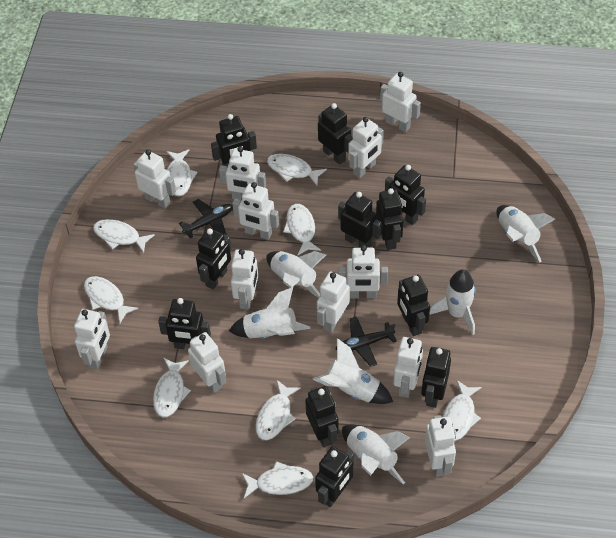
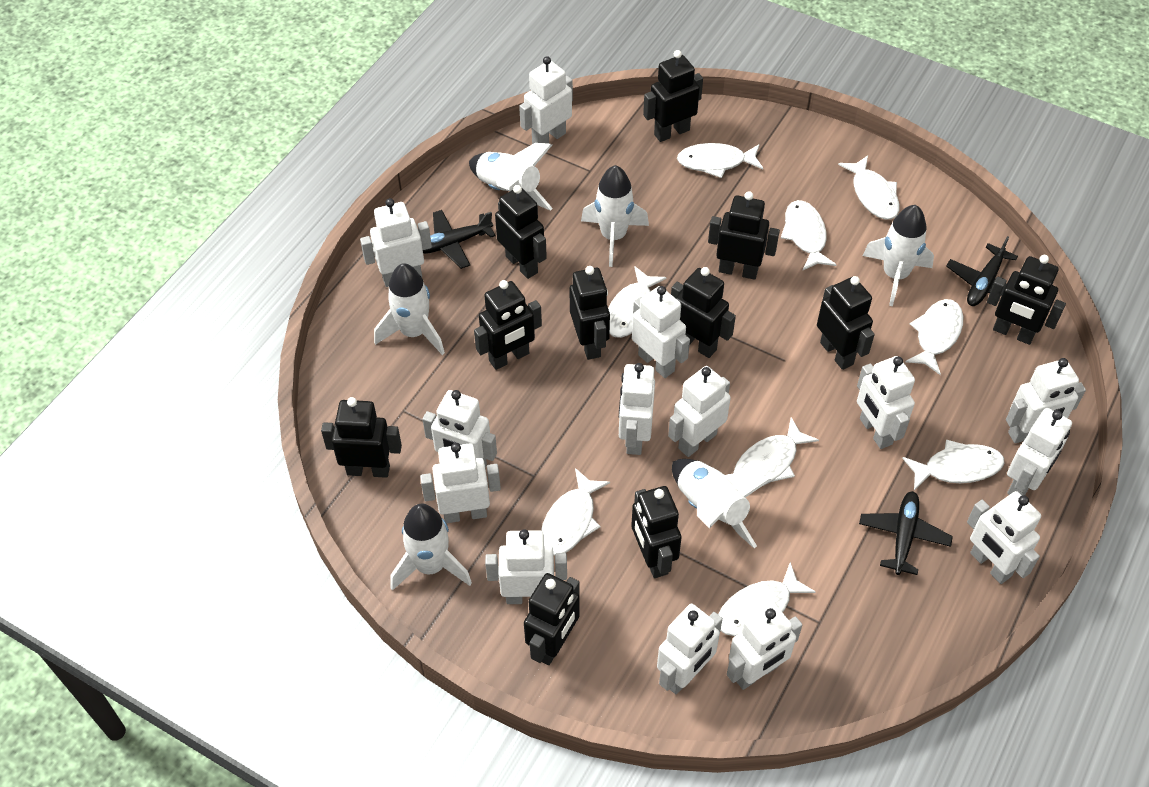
black plane: 2 -> 3
white robot: 12 -> 14

